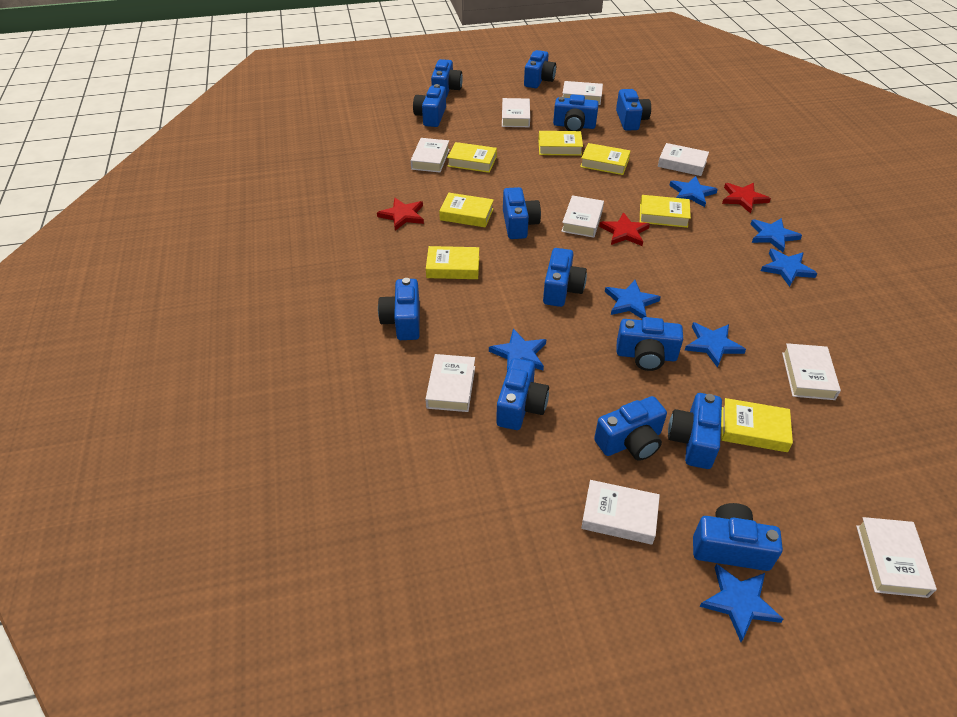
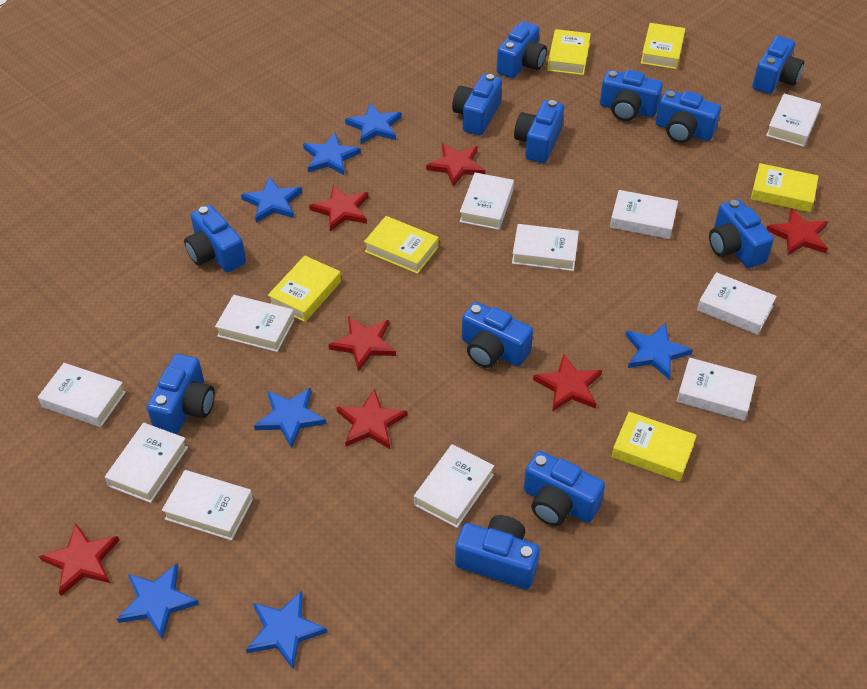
blue camera: 13 -> 12
red star: 3 -> 7
white book: 9 -> 11
yellow book: 7 -> 6

